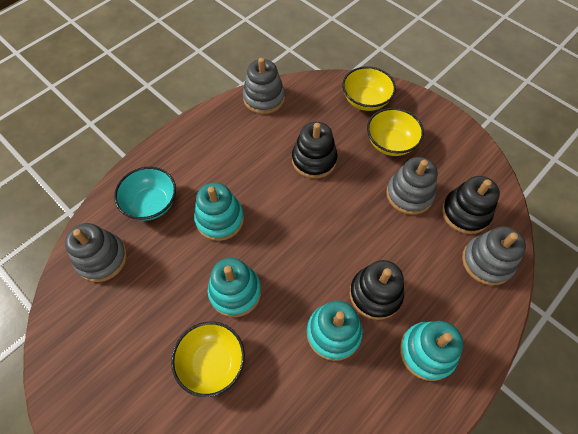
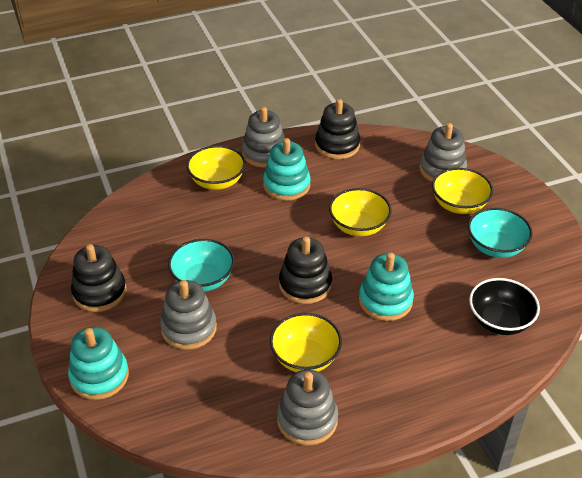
black bowl: 0 -> 1
turquoise bowl: 1 -> 2
turquoise stacking toy: 4 -> 3
yellow bowl: 3 -> 4

